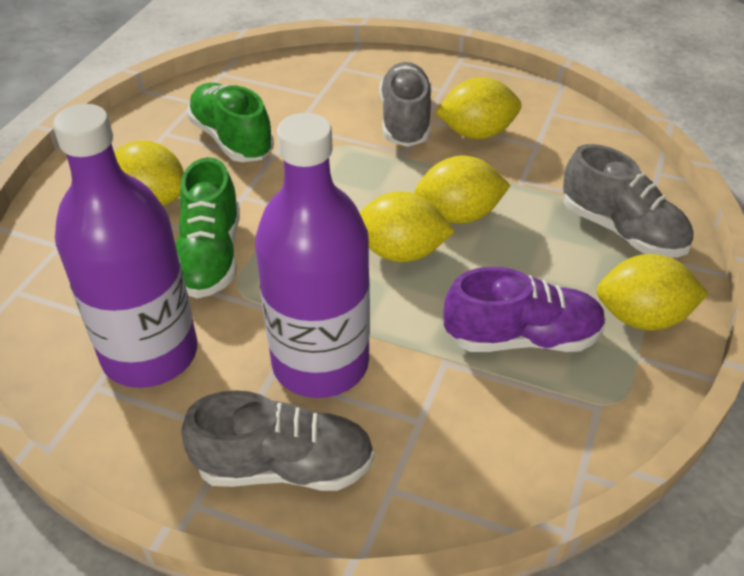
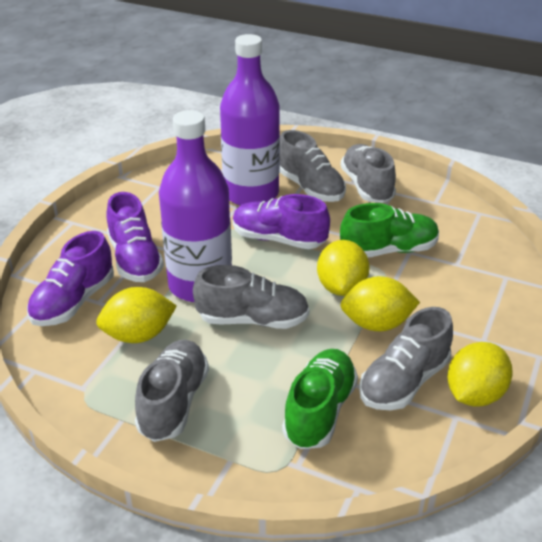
grey shoe: 3 -> 5
purple shoe: 1 -> 3
yellow lemon: 5 -> 4

